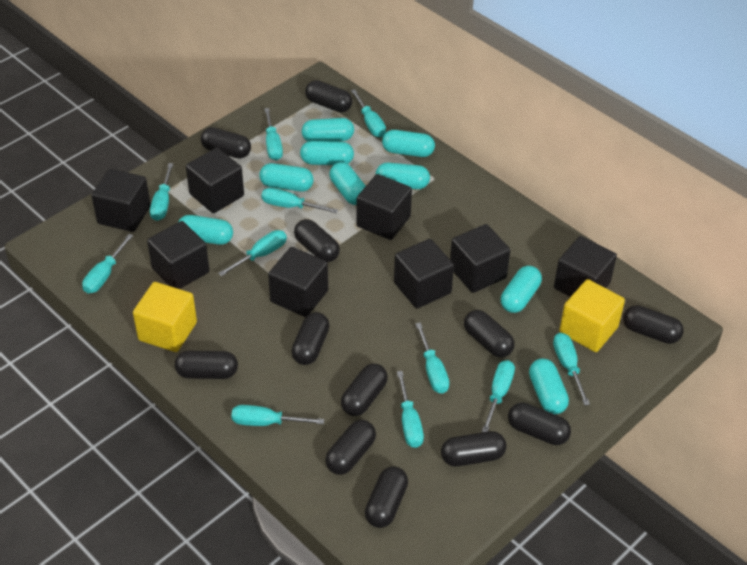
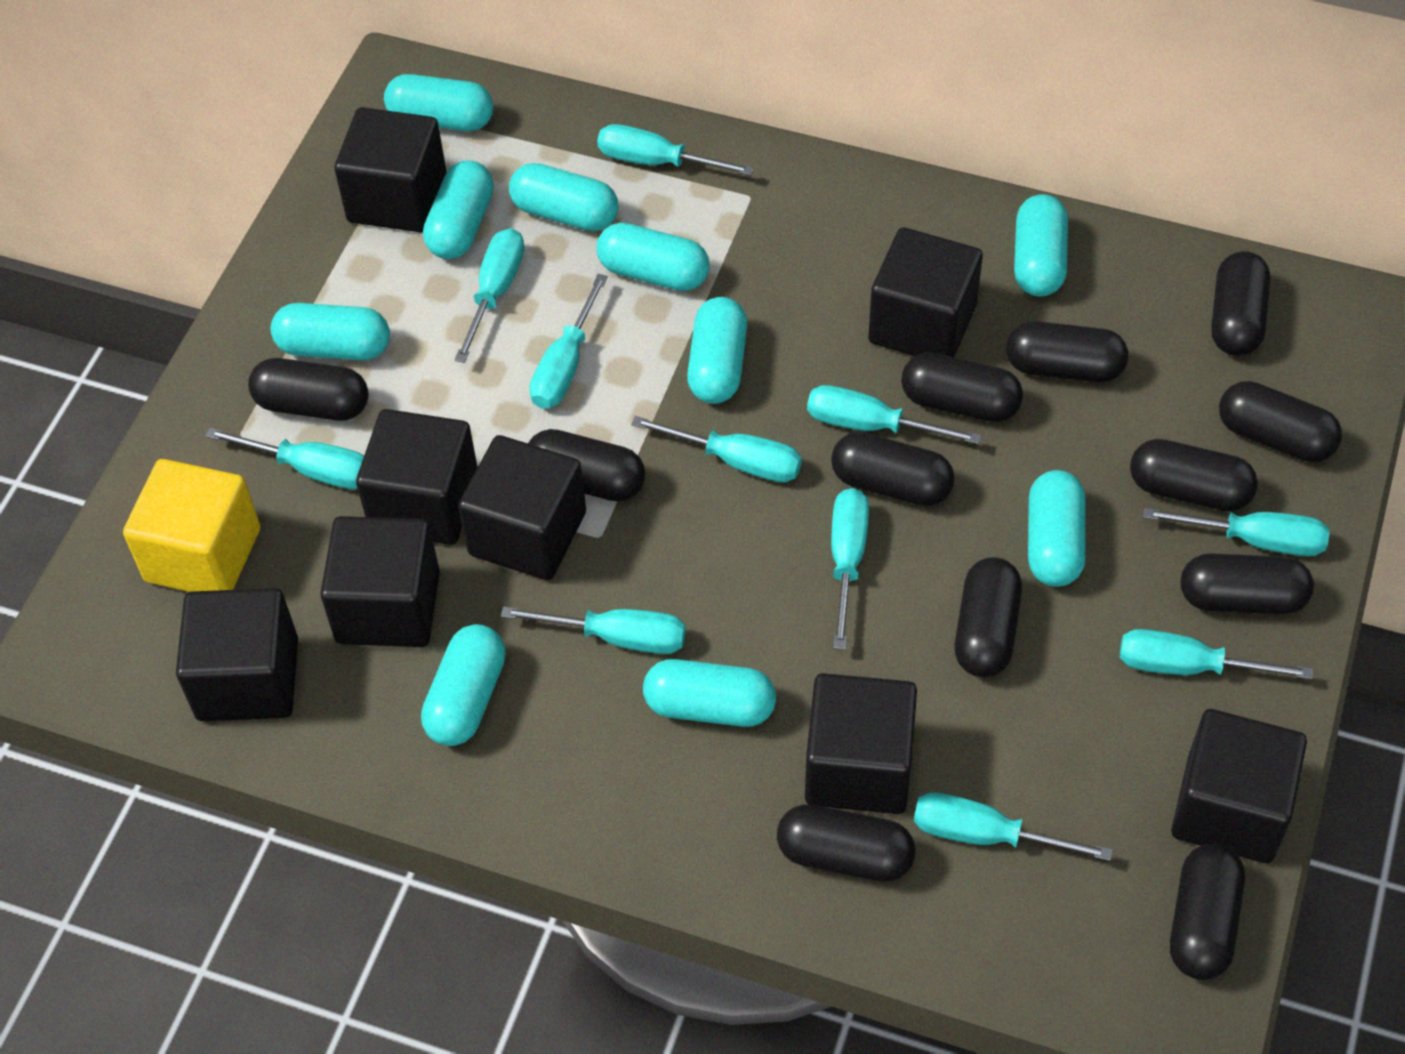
turquoise capsule: 9 -> 10
yellow cube: 2 -> 1

